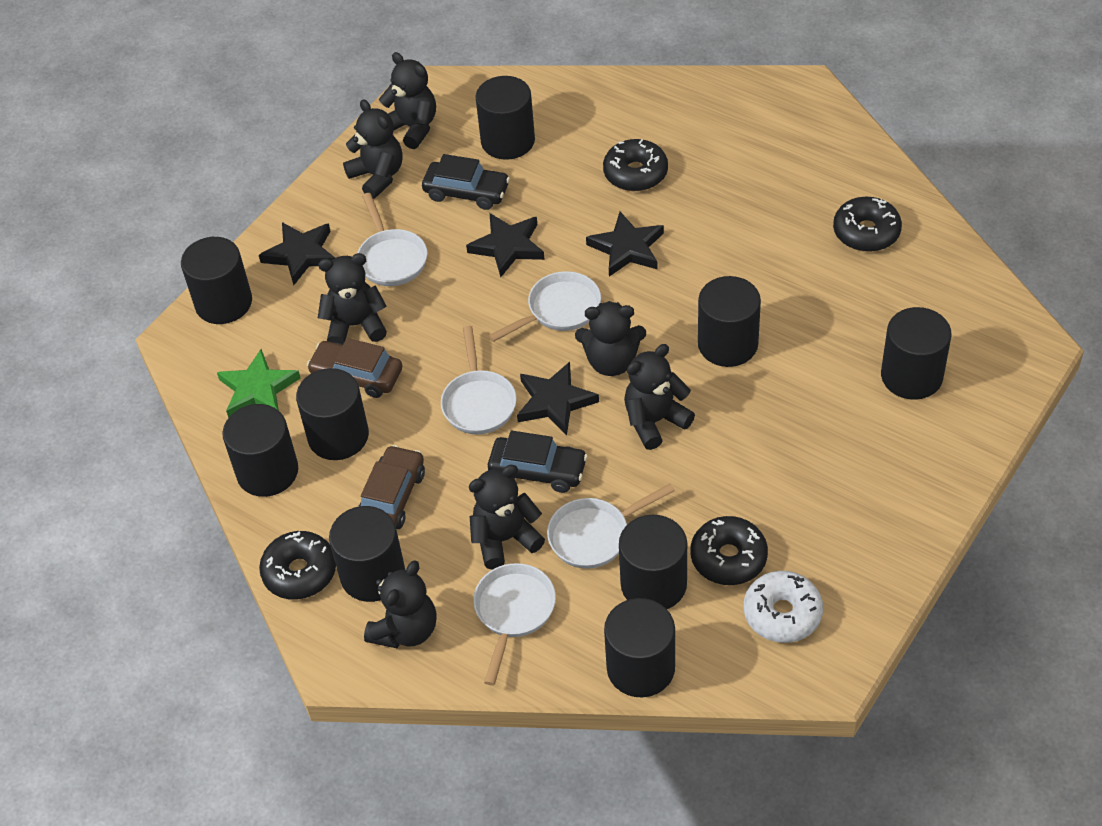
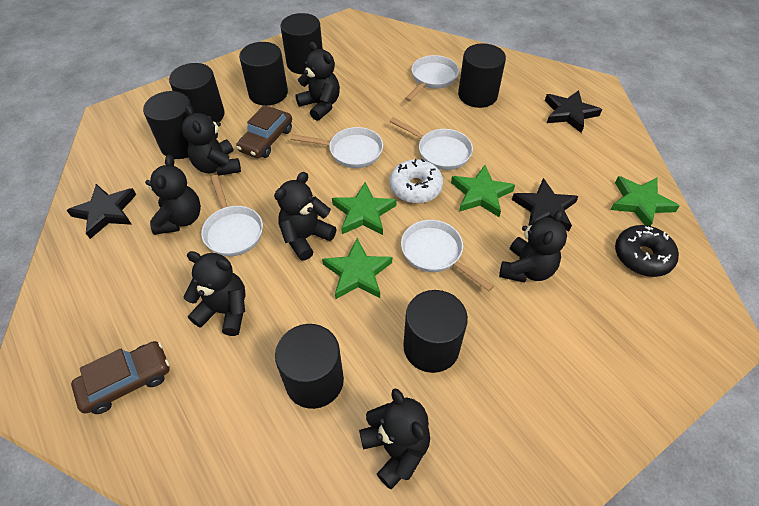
black car: 2 -> 0
black cylinder: 9 -> 7
black donut: 4 -> 1
black star: 4 -> 3
green star: 1 -> 4

